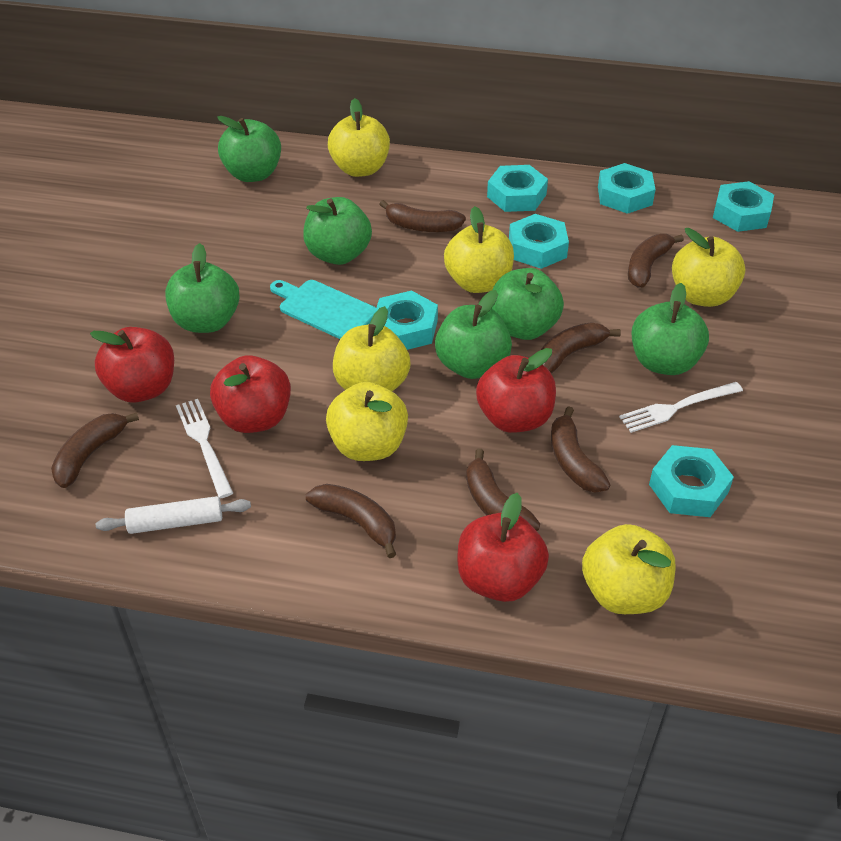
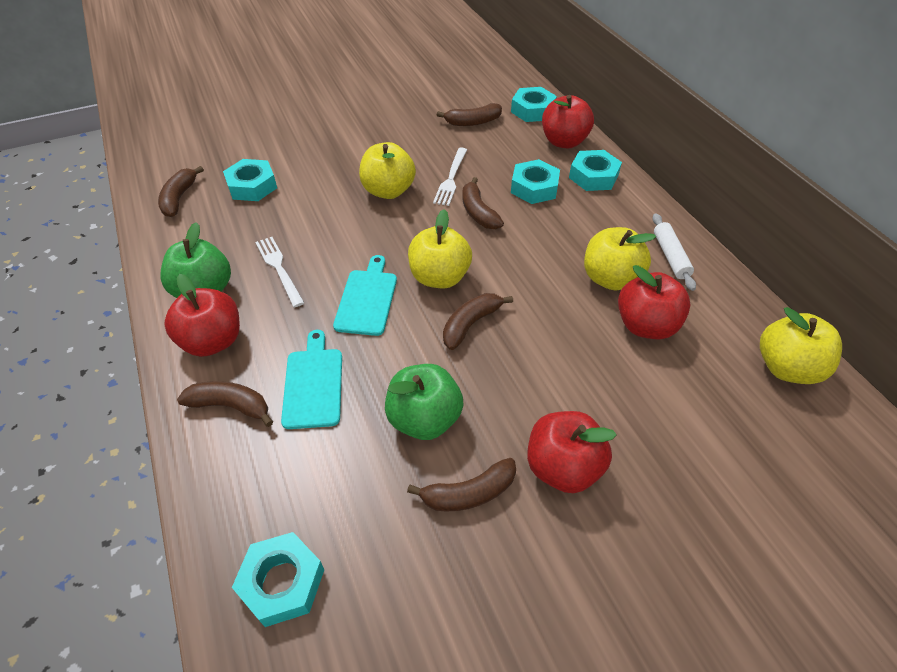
brown banana: 7 -> 6
green apple: 6 -> 2
turquoise cutting board: 1 -> 2
turquoise nut: 6 -> 5
yellow apple: 6 -> 4

